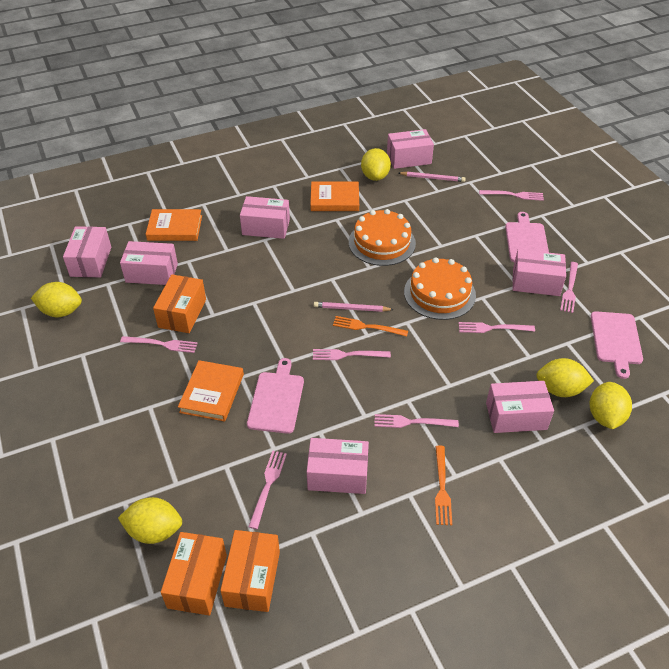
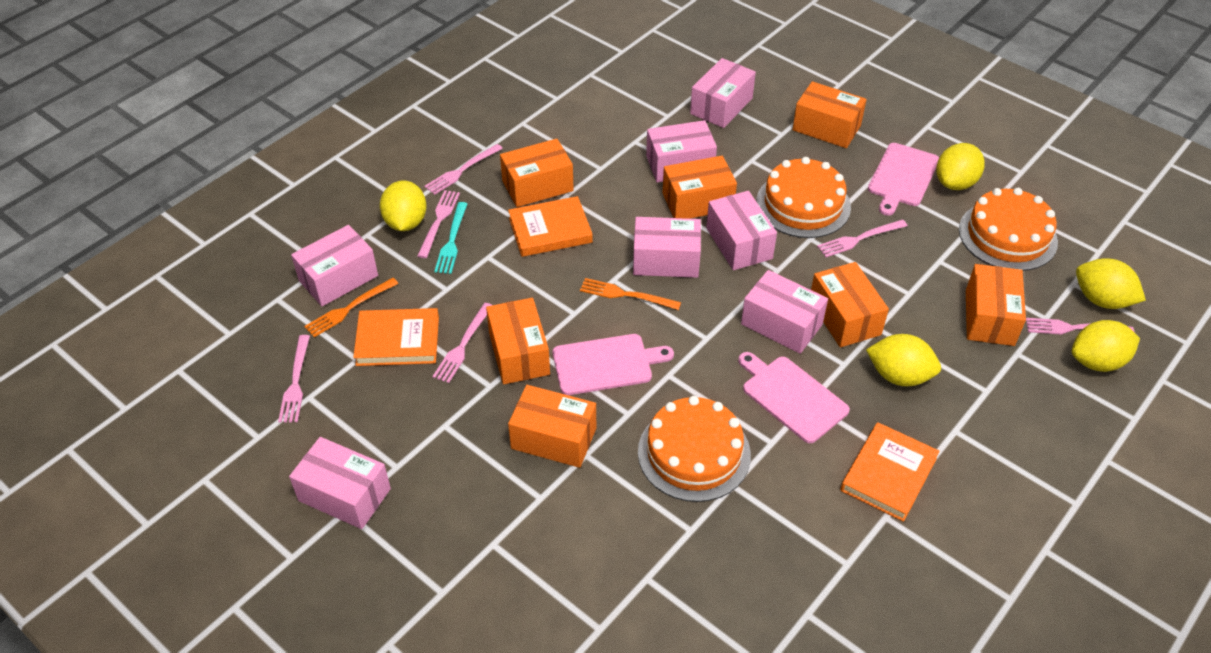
orange box: 3 -> 7
orange cake: 2 -> 3
pink fork: 7 -> 6
pink pencil: 2 -> 0
turquoise fork: 0 -> 1

